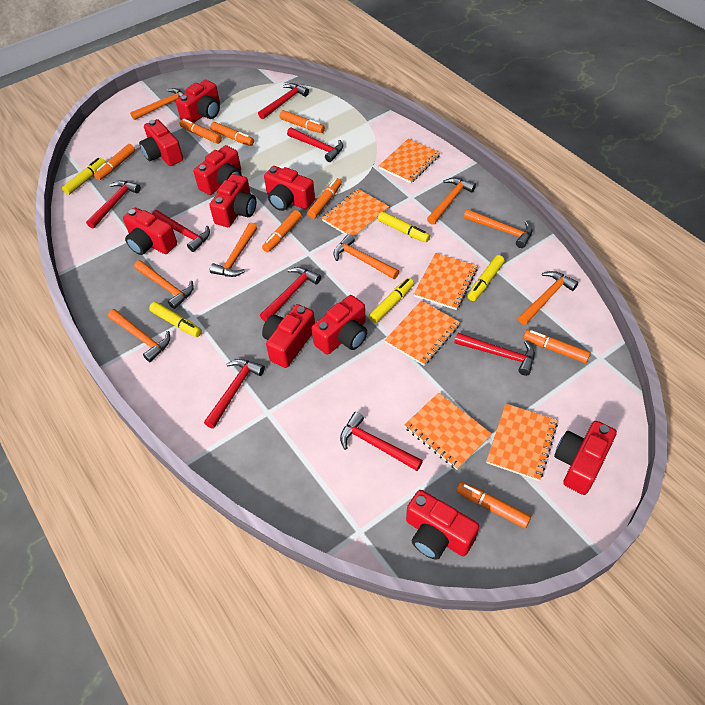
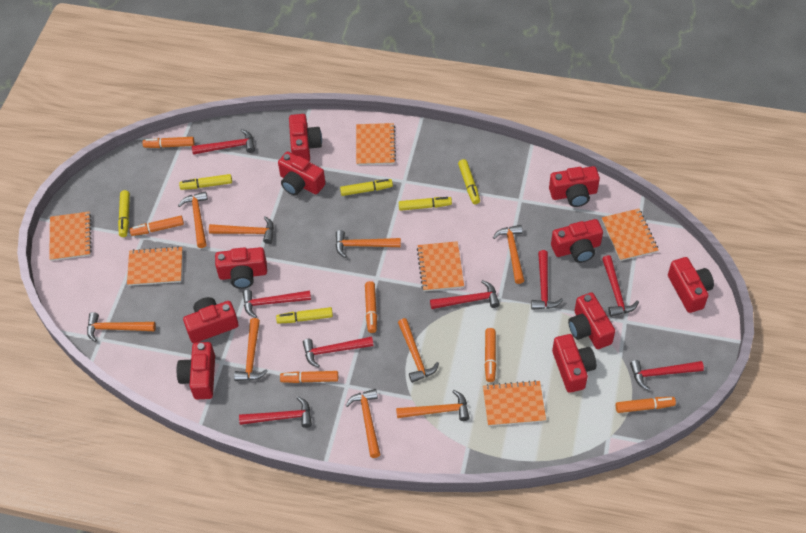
orange hammer: 8 -> 9
orange marker: 8 -> 6
yellow marker: 5 -> 6

